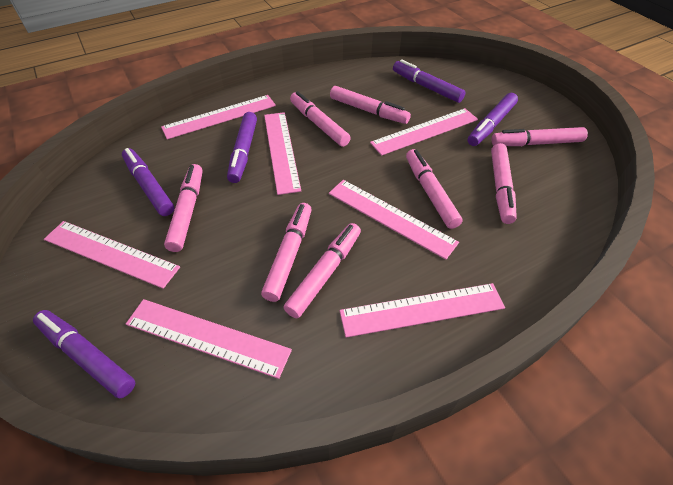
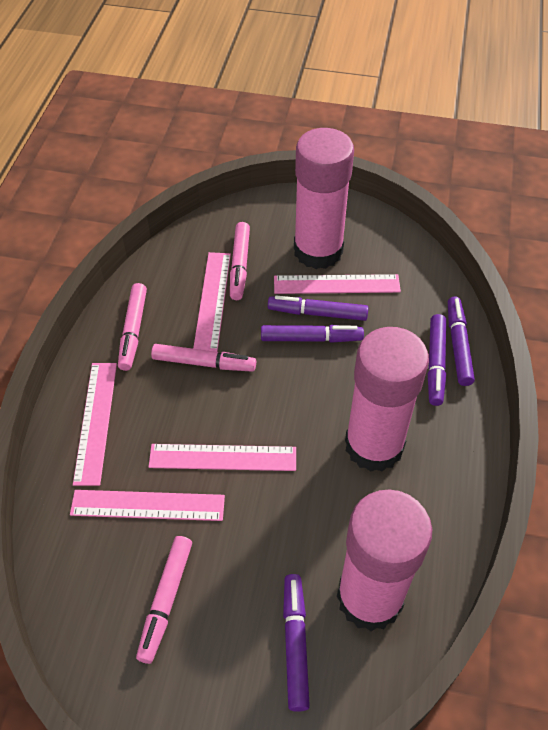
pink glue stick: 0 -> 3
pink marker: 8 -> 4
pink ruler: 7 -> 5

